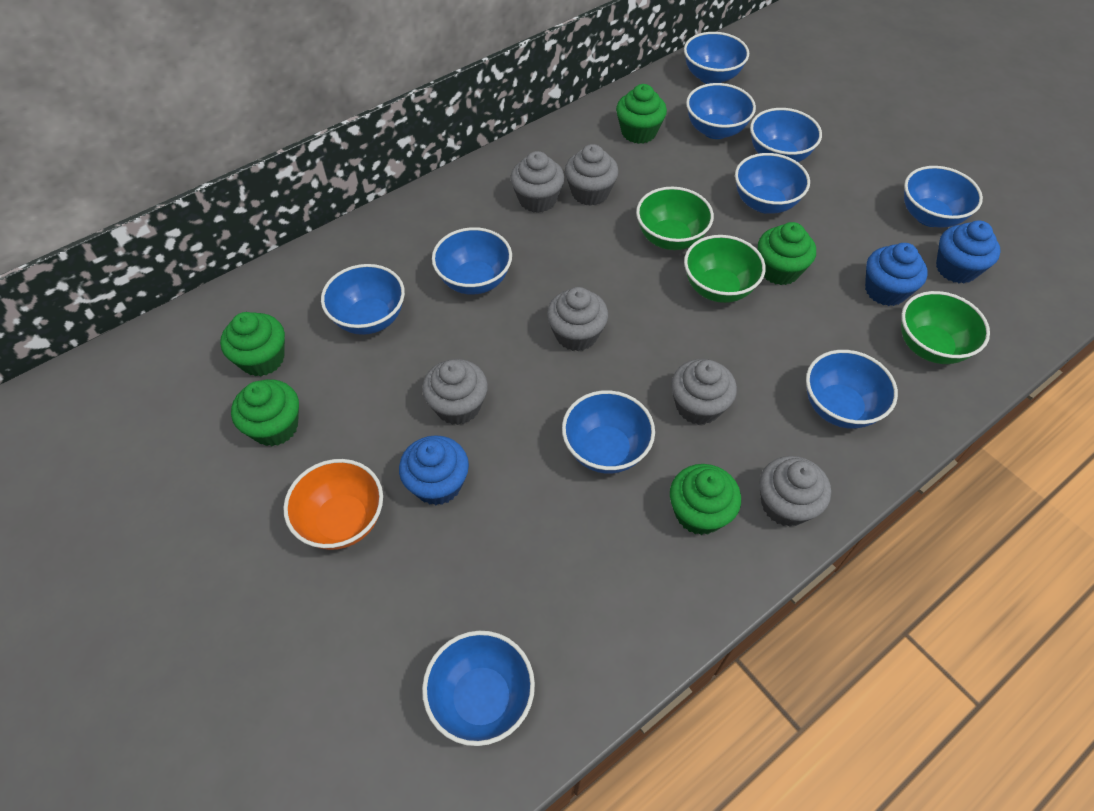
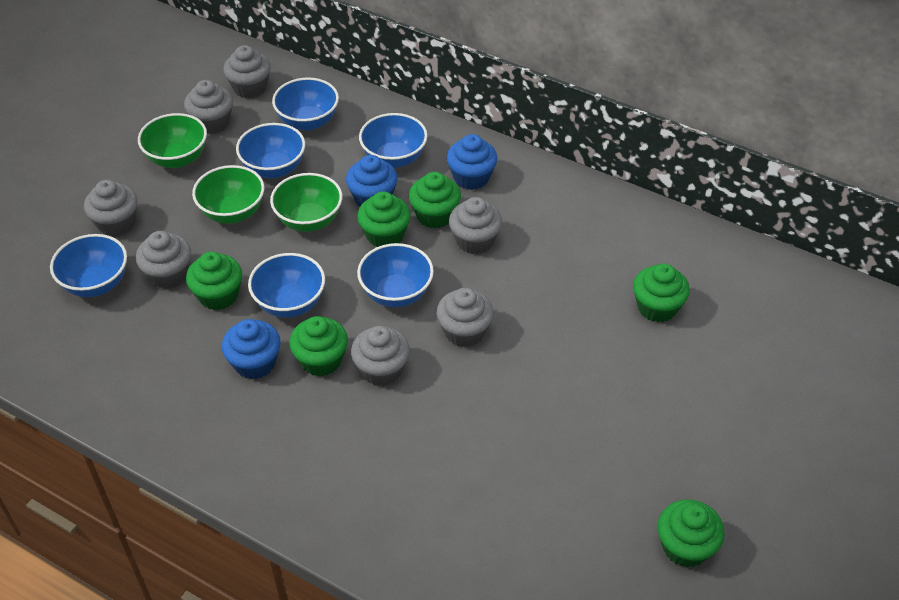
blue bowl: 10 -> 6
green cupcake: 5 -> 6
grey cupcake: 6 -> 7
orange bowl: 1 -> 0

